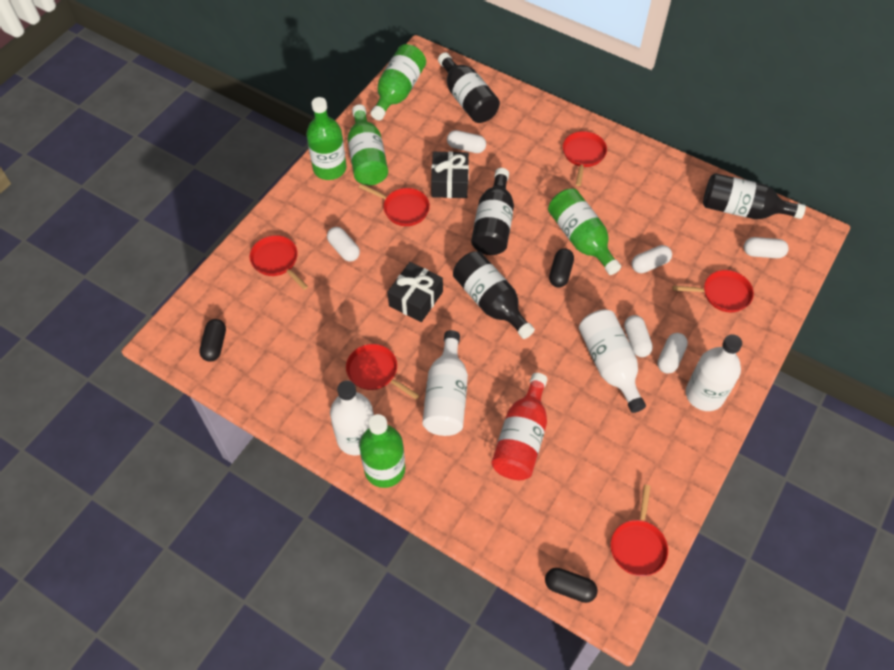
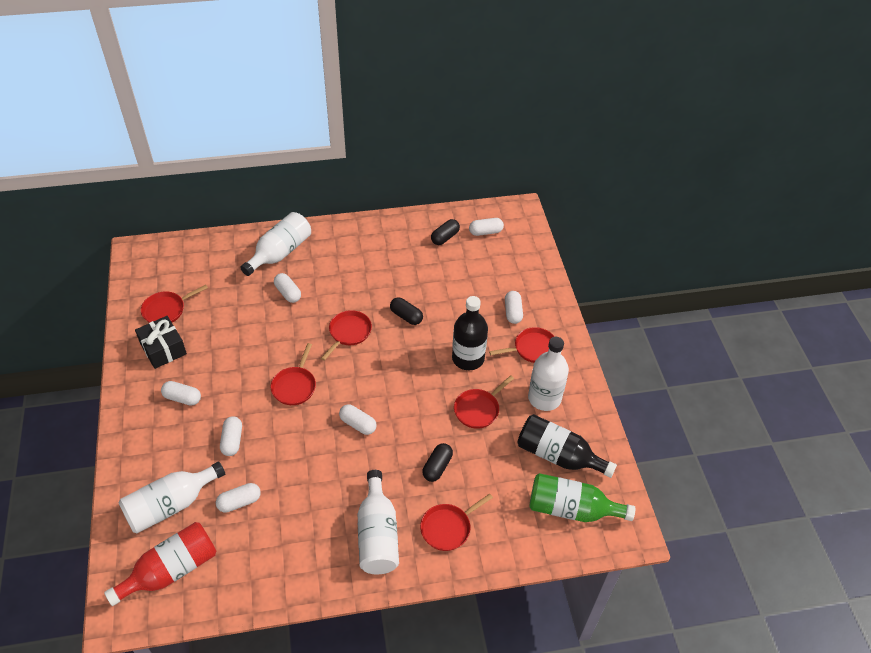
black bottle: 4 -> 2
black gift: 2 -> 1
green bottle: 5 -> 1
white capsule: 6 -> 7

